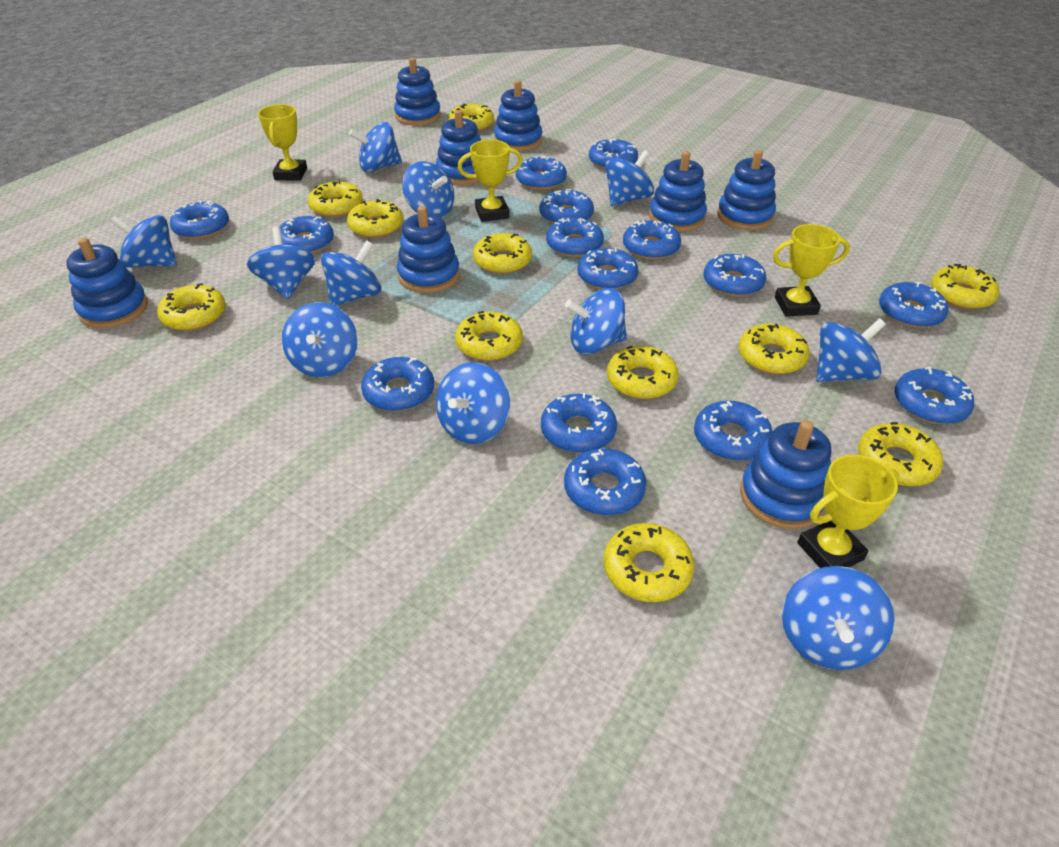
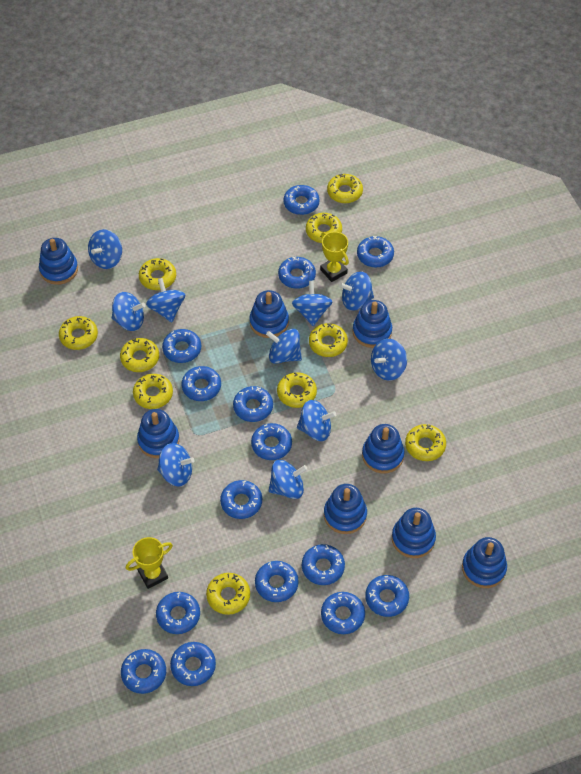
blue spinning top: 11 -> 10
yellow donut: 11 -> 10
yellow trophy: 4 -> 2

